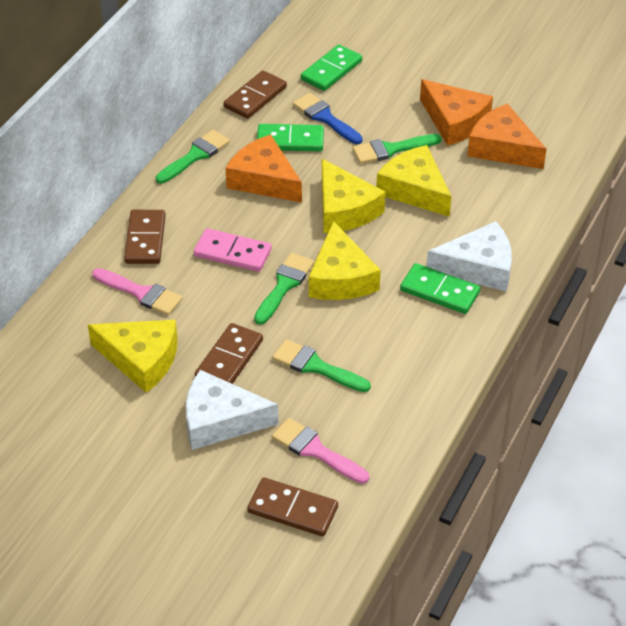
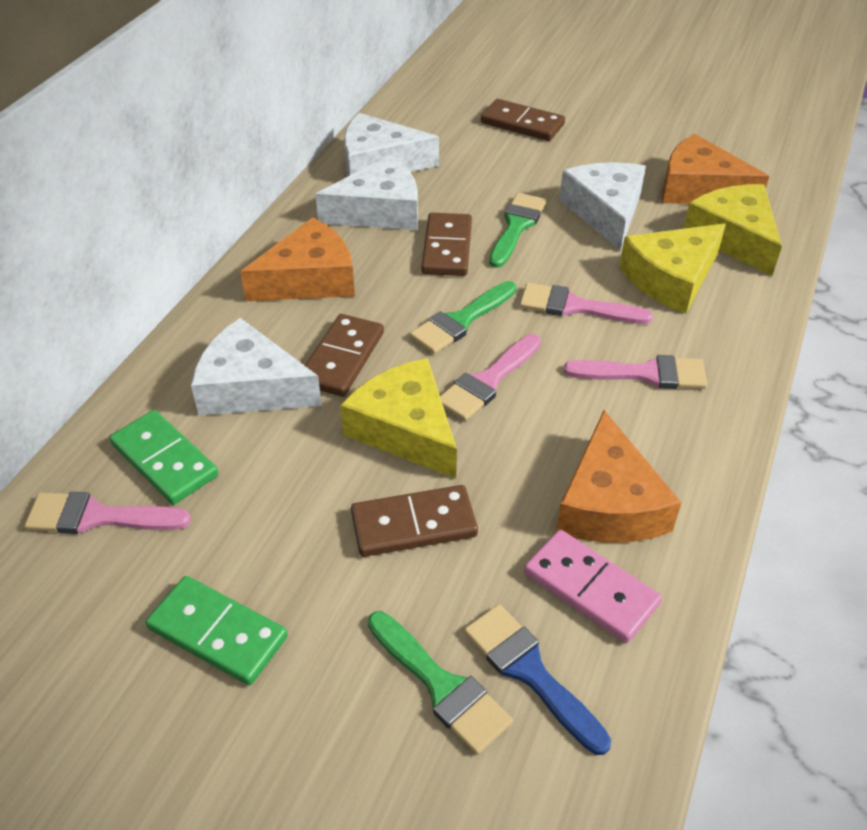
green brush: 4 -> 3
green domino: 3 -> 2
pink brush: 2 -> 4
white cheese: 2 -> 4
yellow cheese: 4 -> 3

